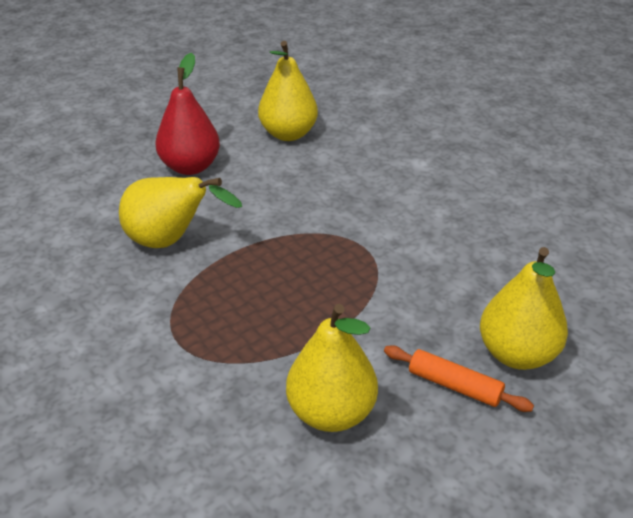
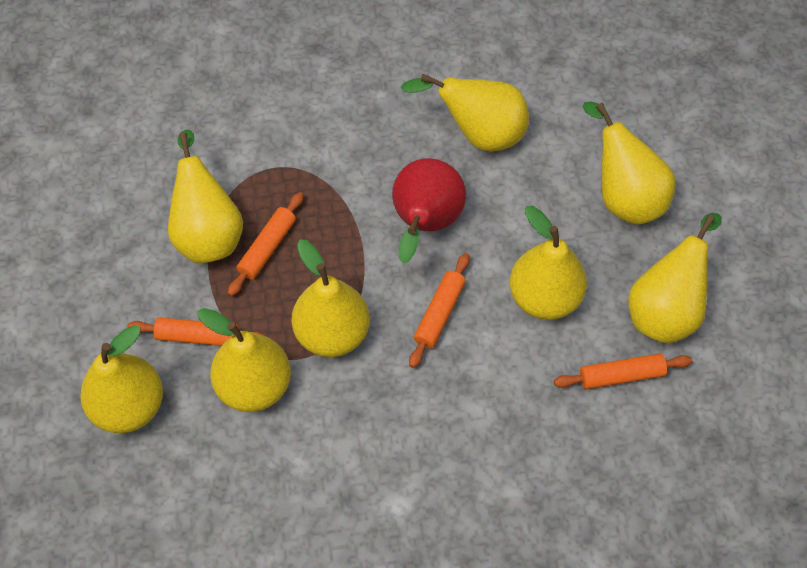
orange rolling pin: 1 -> 4
yellow pear: 4 -> 8

